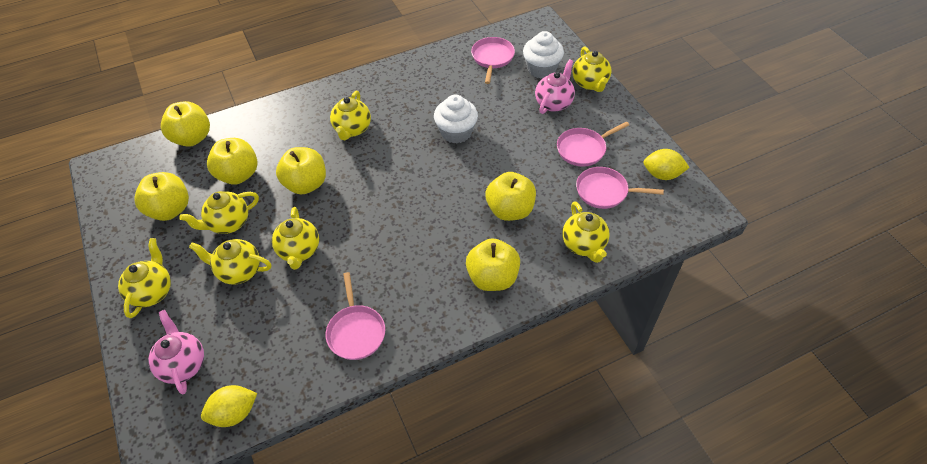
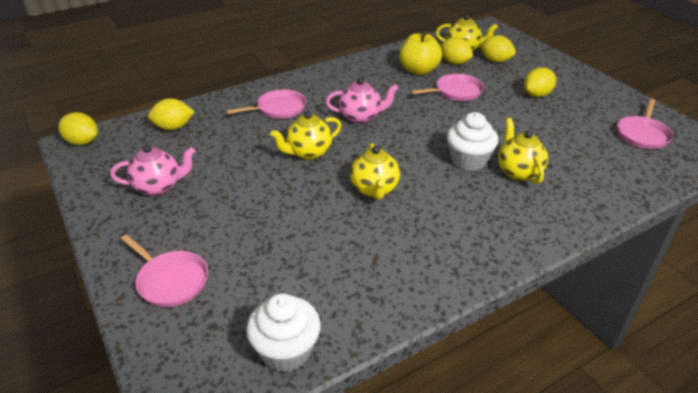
yellow apple: 6 -> 1
yellow lemon: 2 -> 5
yellow teapot: 7 -> 4

